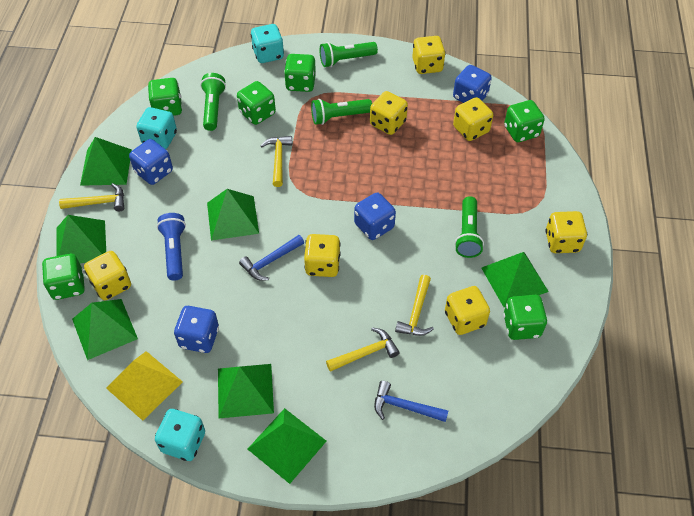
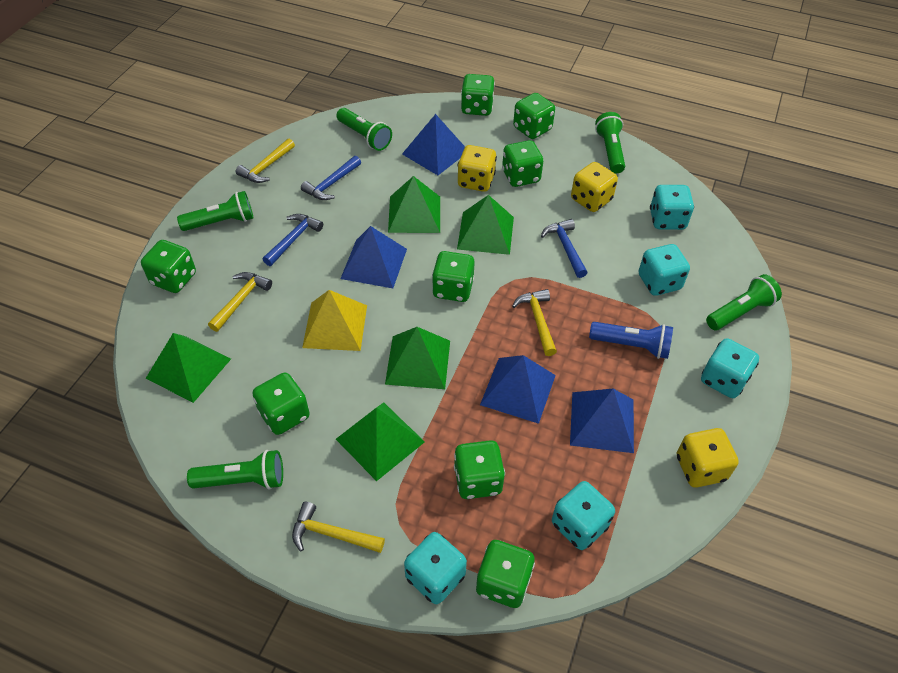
blue dice: 4 -> 0
blue hammer: 2 -> 3
blue pyramid: 0 -> 4
green dice: 6 -> 8
green flashlight: 4 -> 5
green pyramid: 7 -> 5
turquoise dice: 3 -> 5
yellow dice: 7 -> 3

